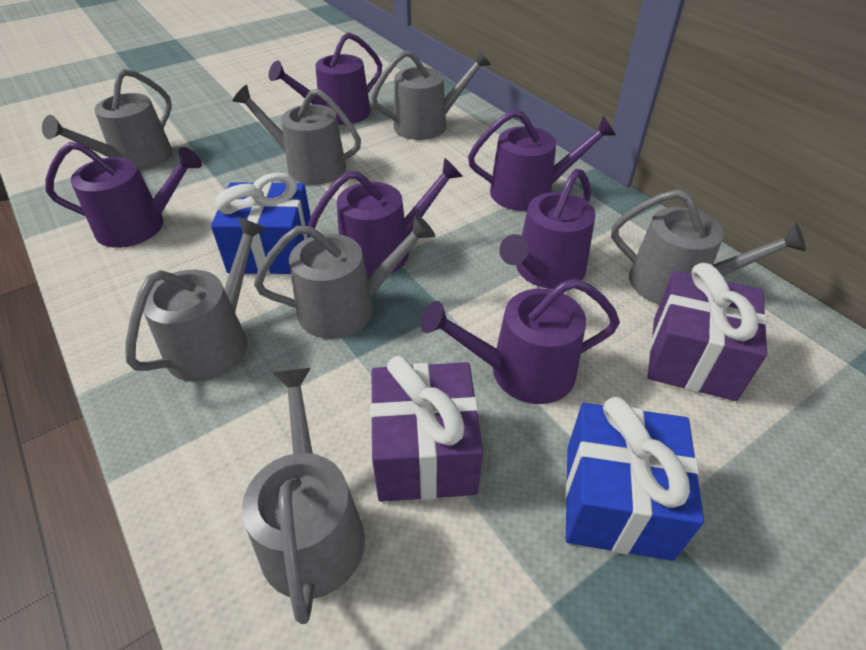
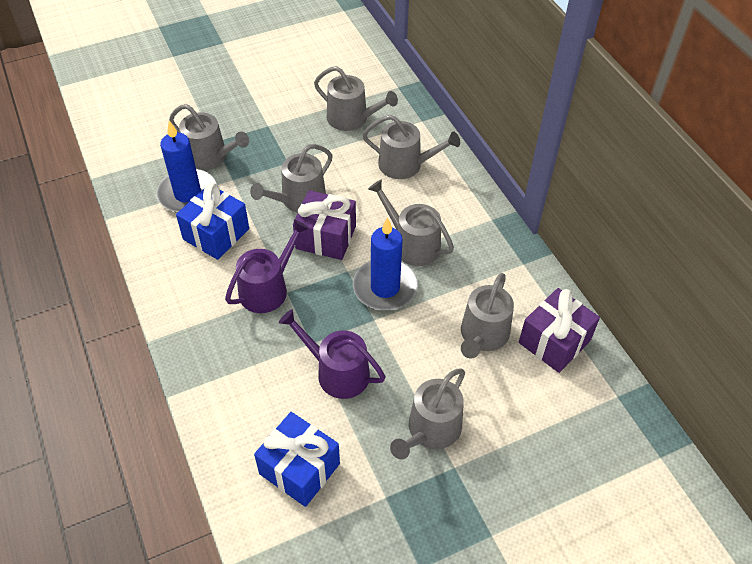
blue candle: 0 -> 2
purple watering can: 6 -> 2

